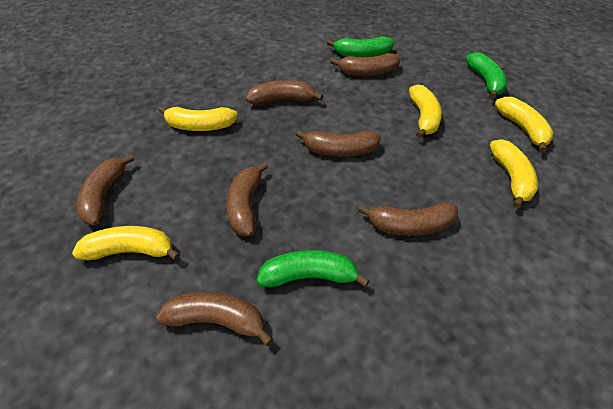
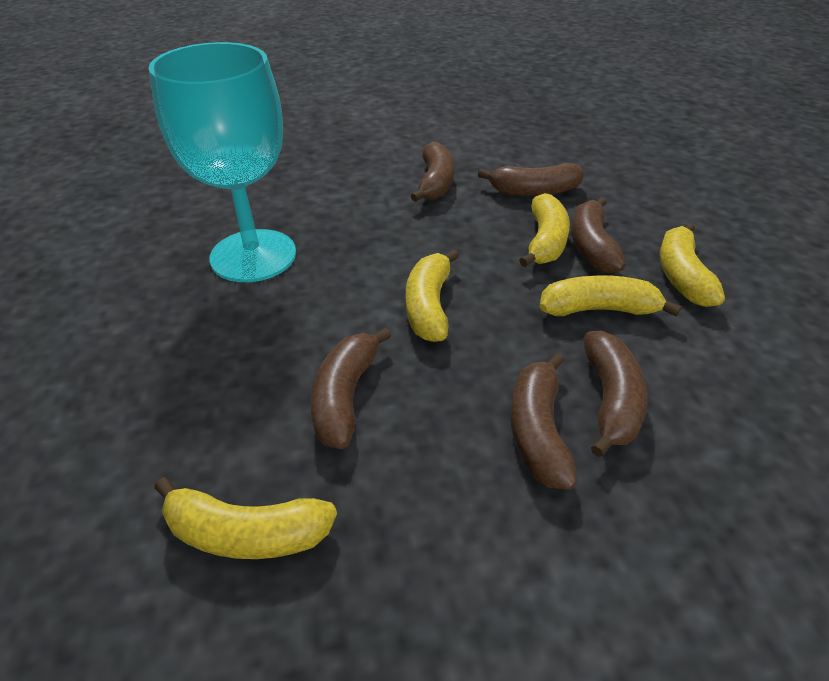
brown banana: 7 -> 6
green banana: 3 -> 0
turquoise goblet: 0 -> 1

